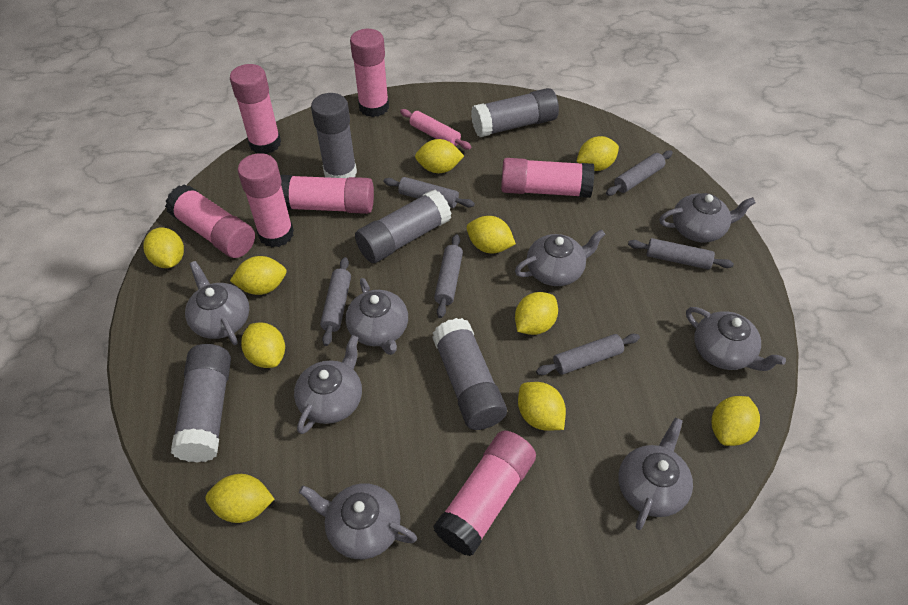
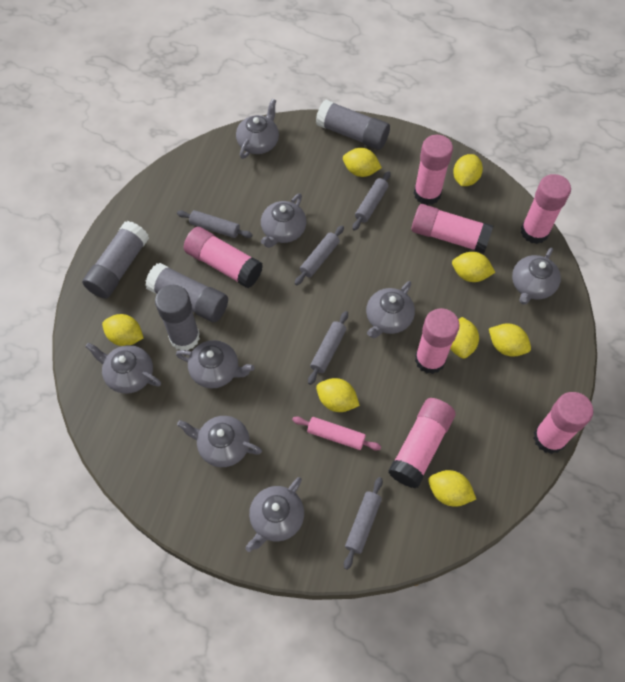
grey glue stick: 5 -> 4
grey rolling pin: 6 -> 5
yellow lemon: 10 -> 8

